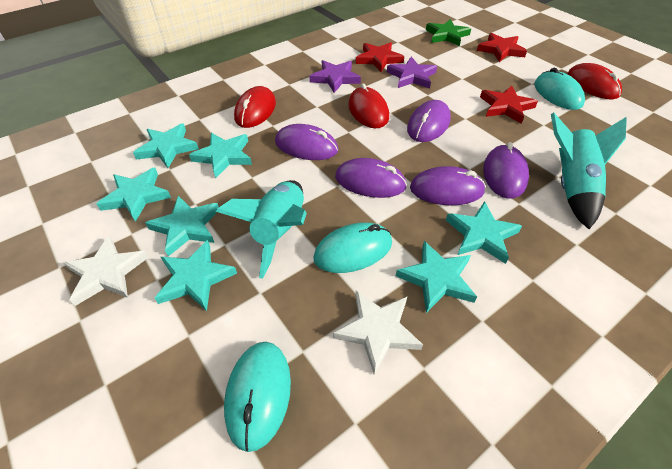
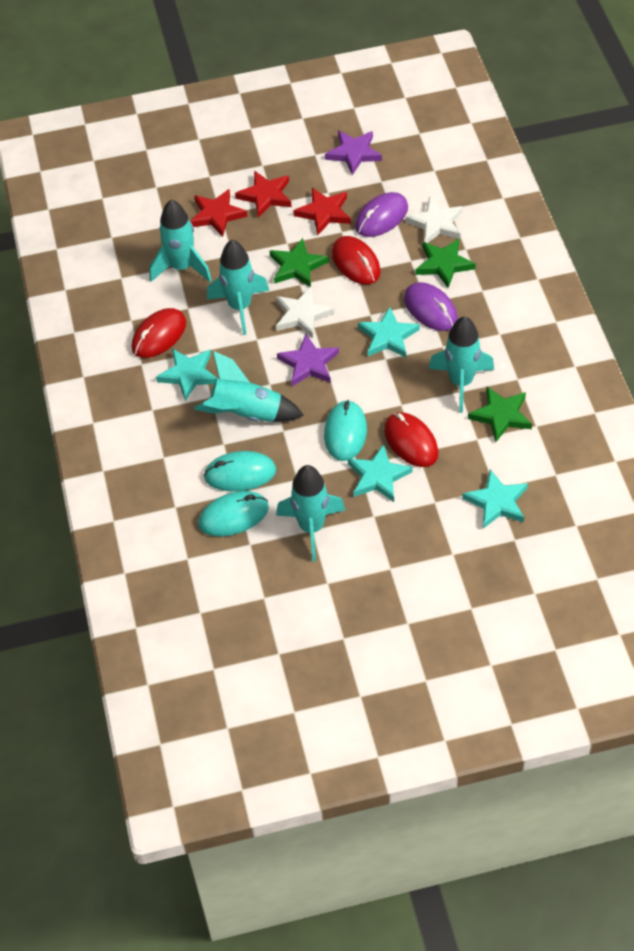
green star: 1 -> 3
purple mouse: 5 -> 2
turquoise rocket: 2 -> 5
turquoise star: 7 -> 4

